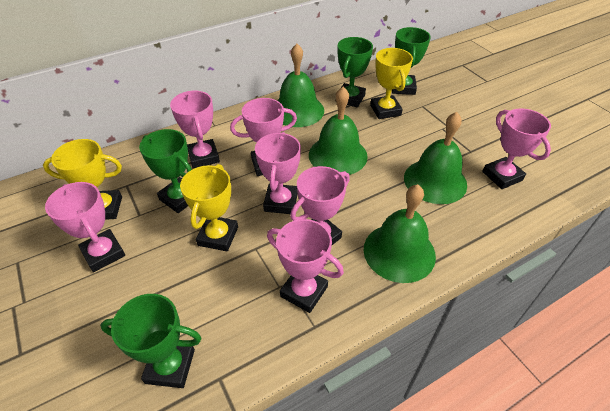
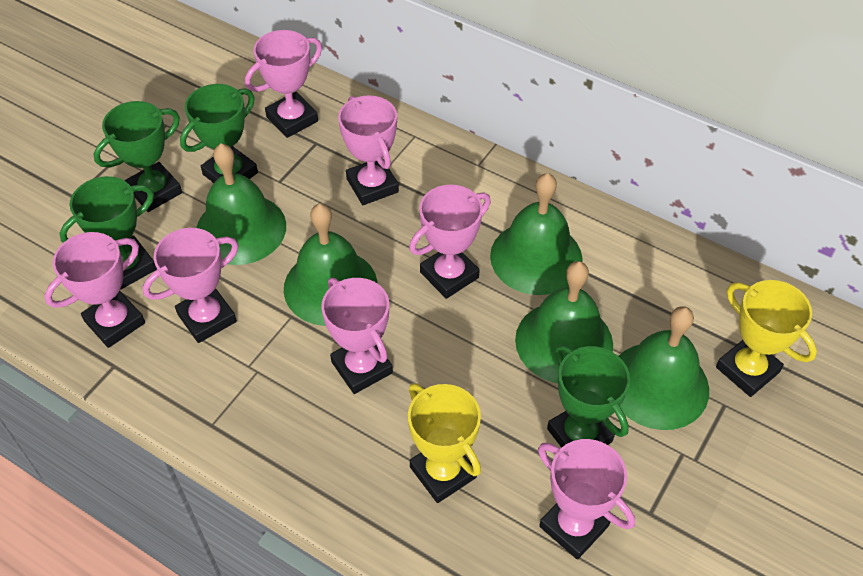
green bell: 4 -> 5
yellow trophy: 3 -> 2

